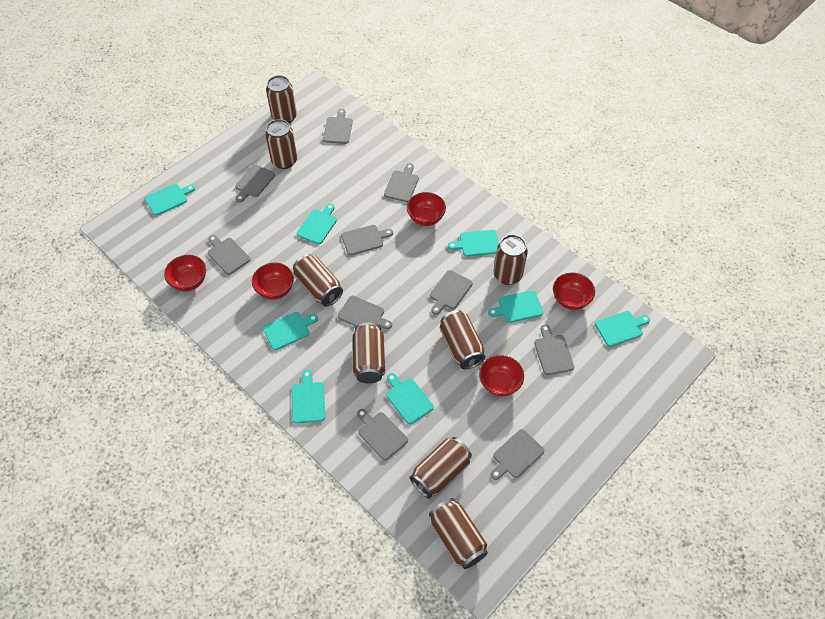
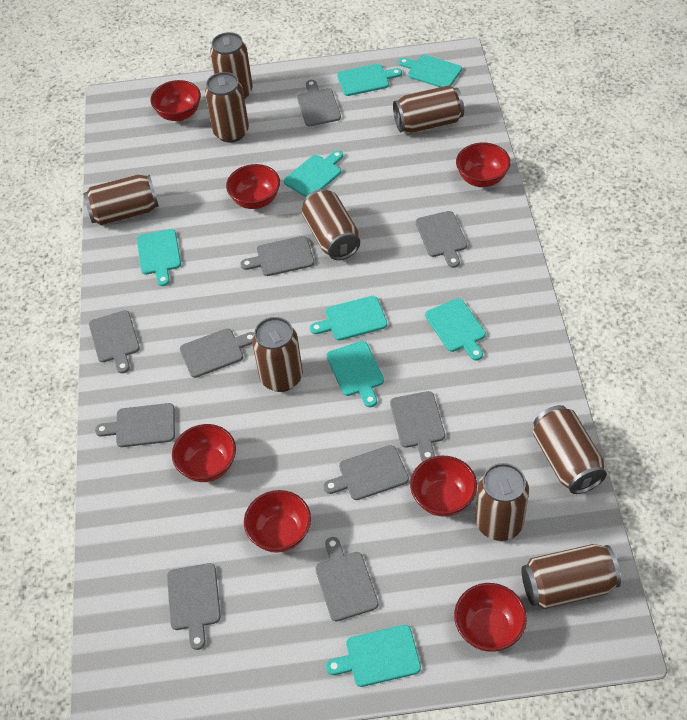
brown can: 8 -> 9
red bowl: 5 -> 7

